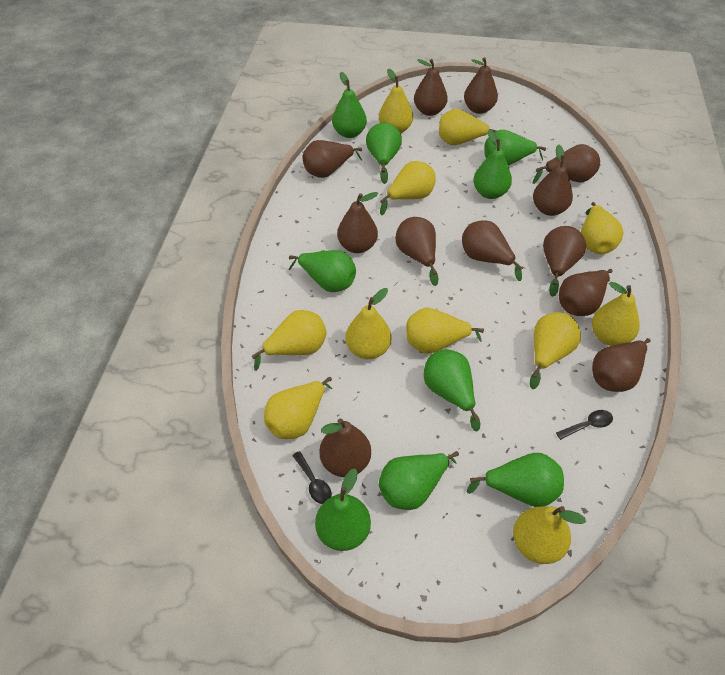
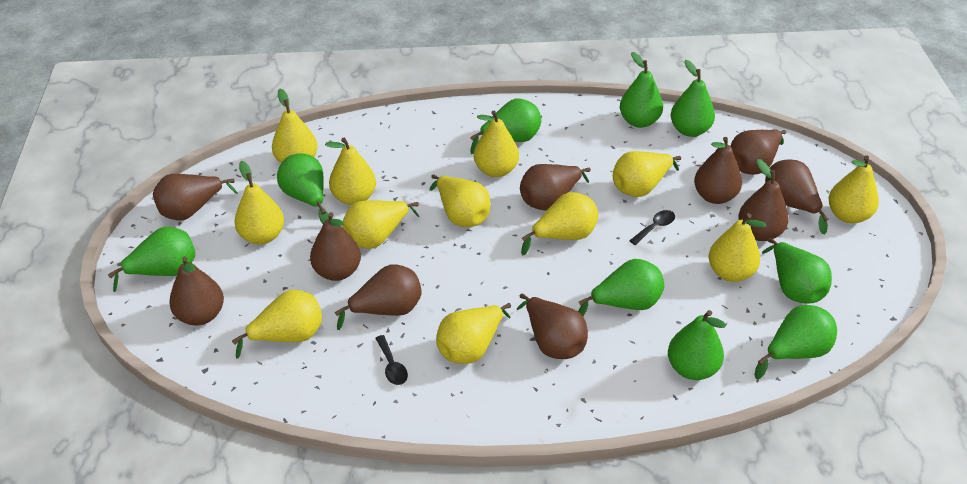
brown pear: 12 -> 10
yellow pear: 11 -> 12

